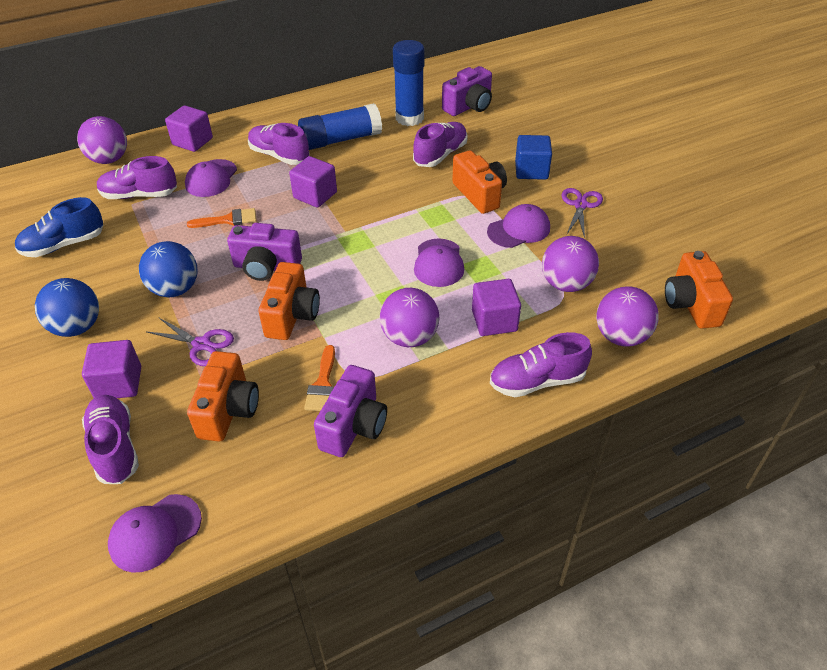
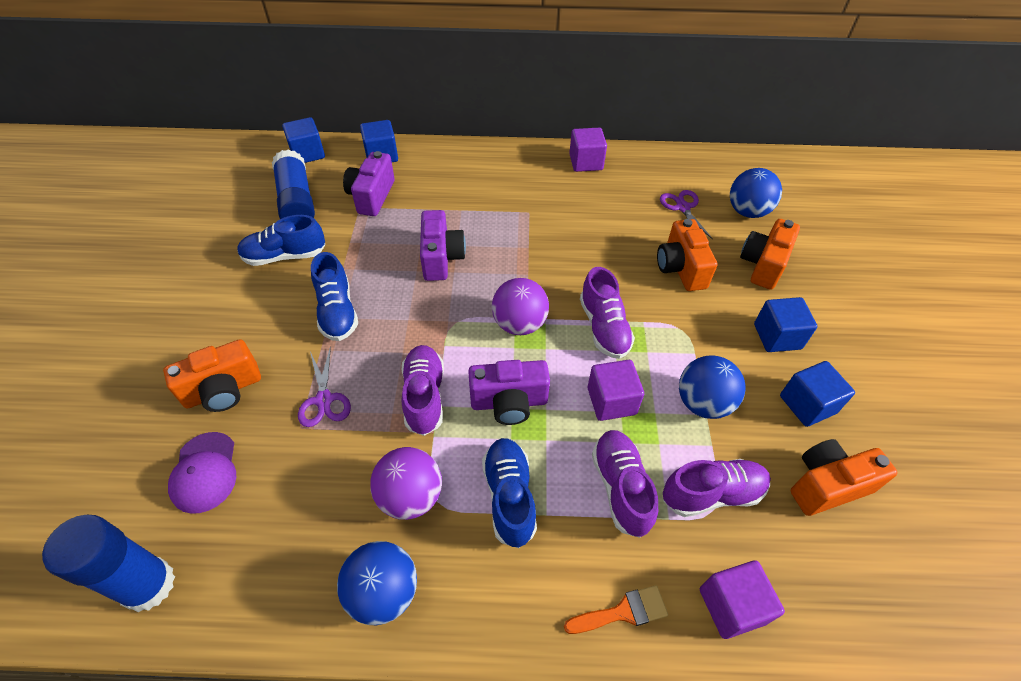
blue ball: 2 -> 3
blue cube: 1 -> 4
blue shoe: 1 -> 3
orange brush: 2 -> 1
purple ball: 4 -> 2
purple cap: 4 -> 1
purple cube: 4 -> 3
purple shoe: 5 -> 4

